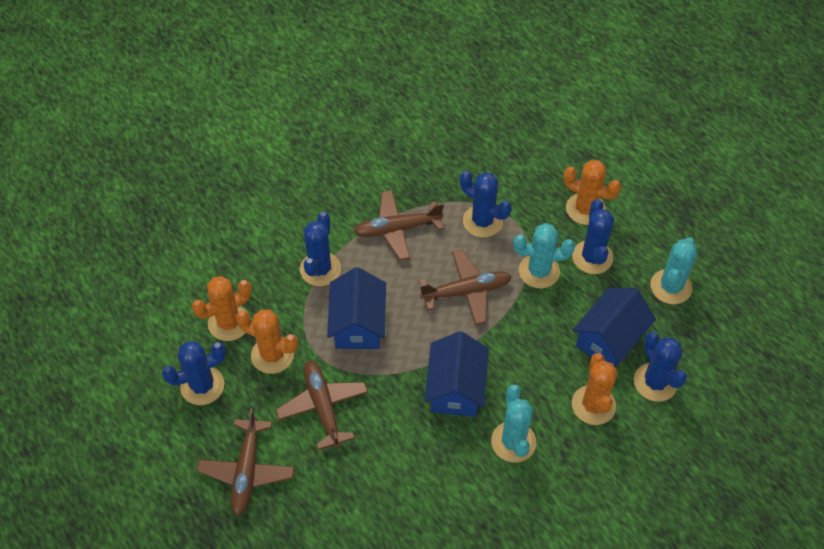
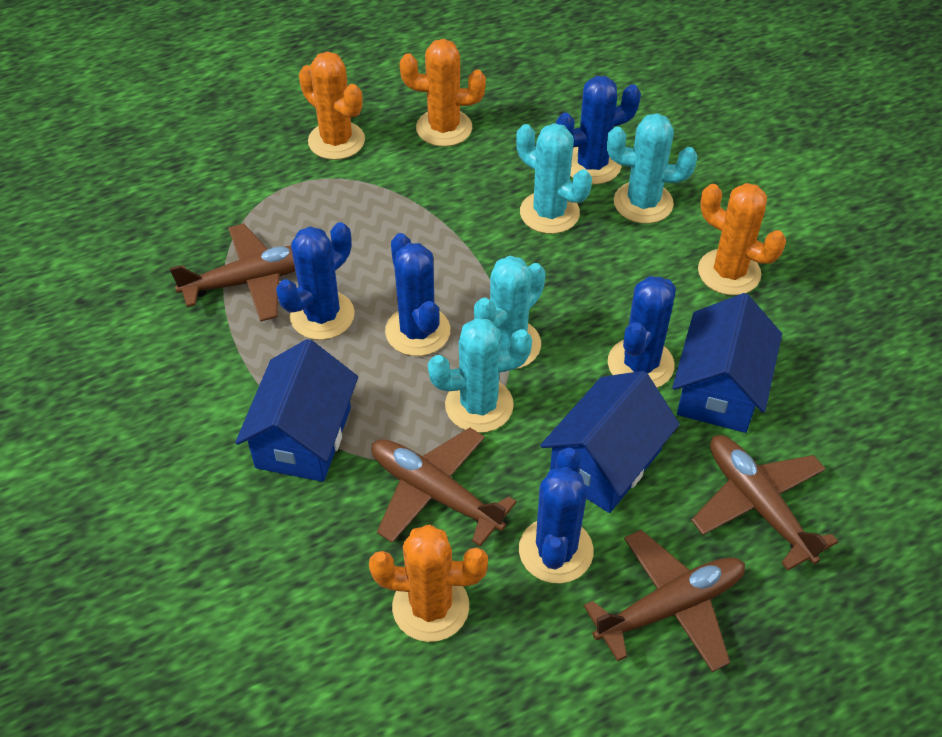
turquoise cactus: 3 -> 4

